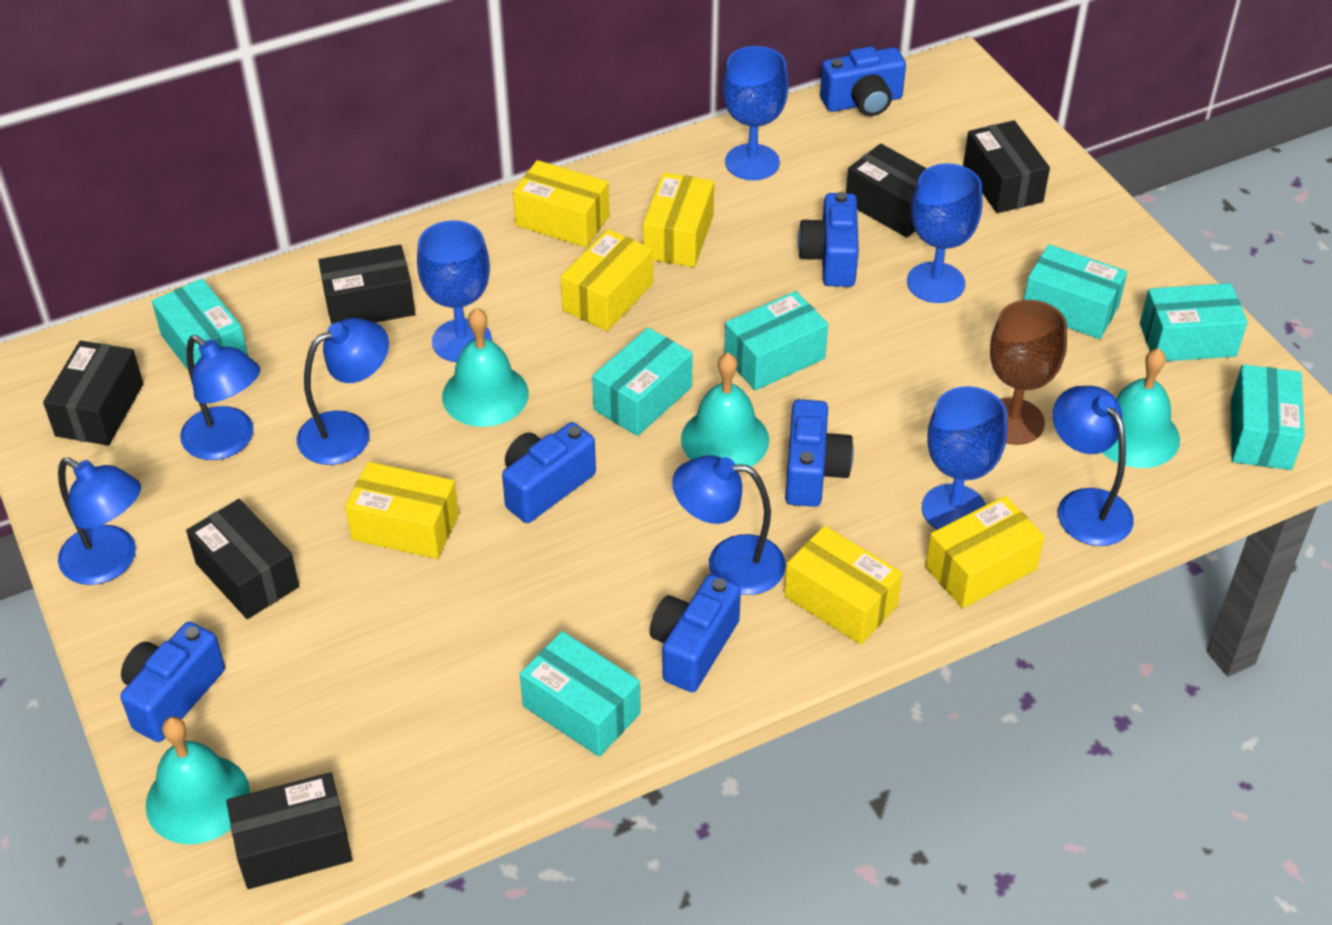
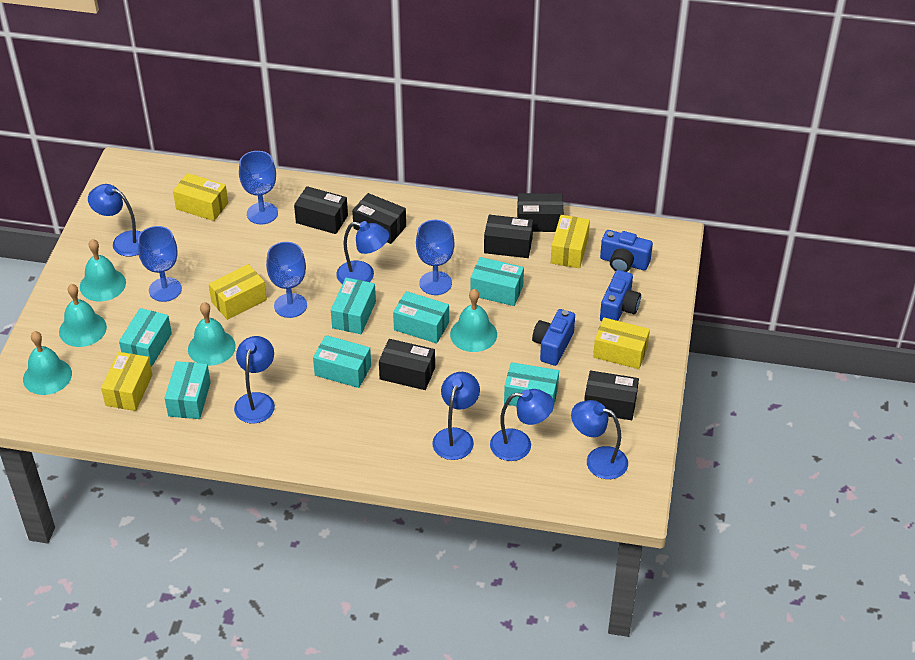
blue camera: 6 -> 3
blue lamp: 5 -> 6
brown goblet: 1 -> 0
turquoise bell: 4 -> 5
yellow box: 6 -> 5

